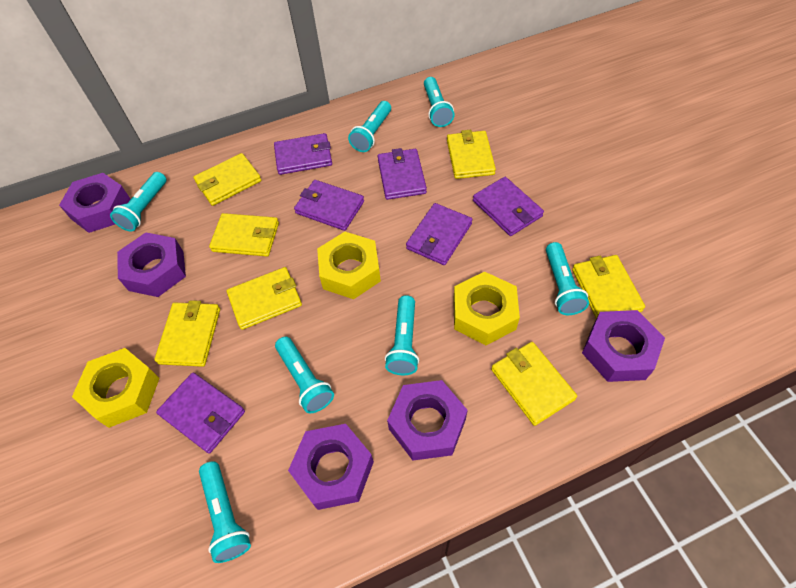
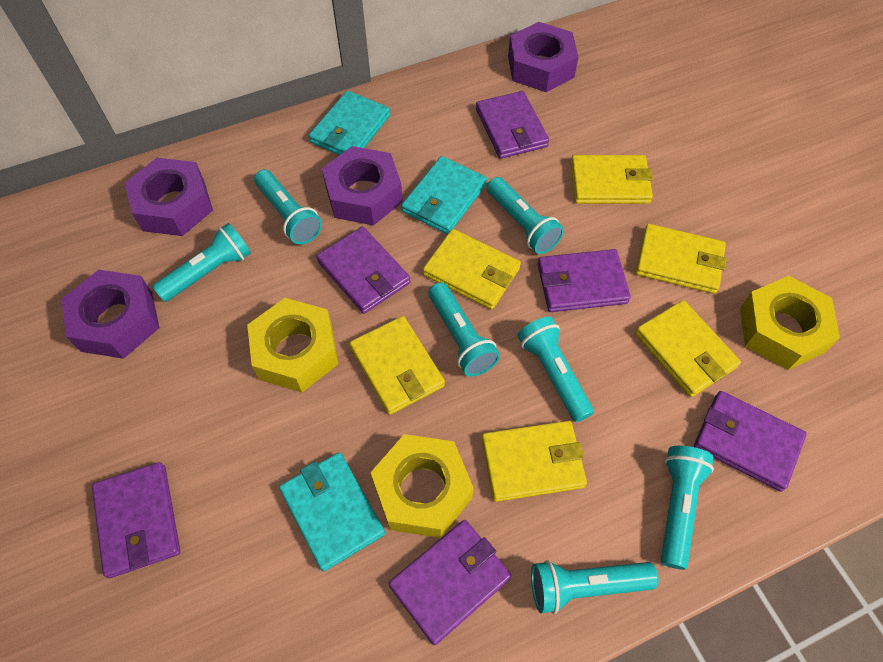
purple nut: 5 -> 4
turquoise wallet: 0 -> 3
yellow wallet: 7 -> 6

